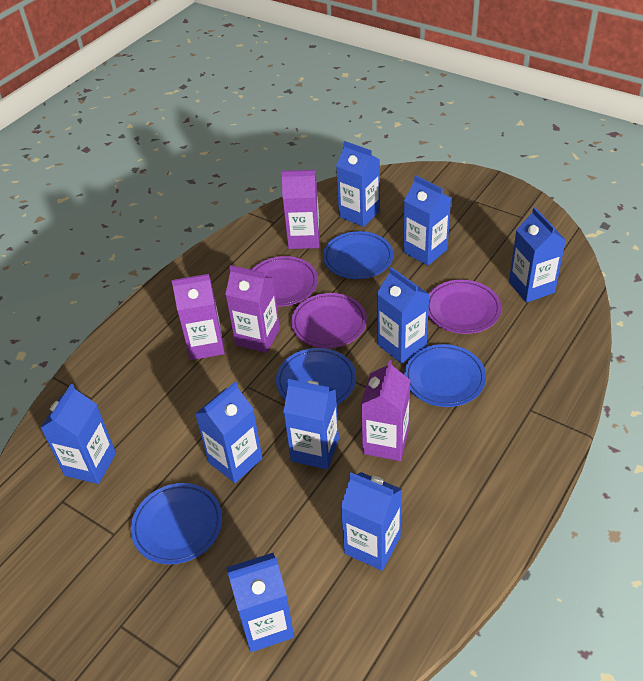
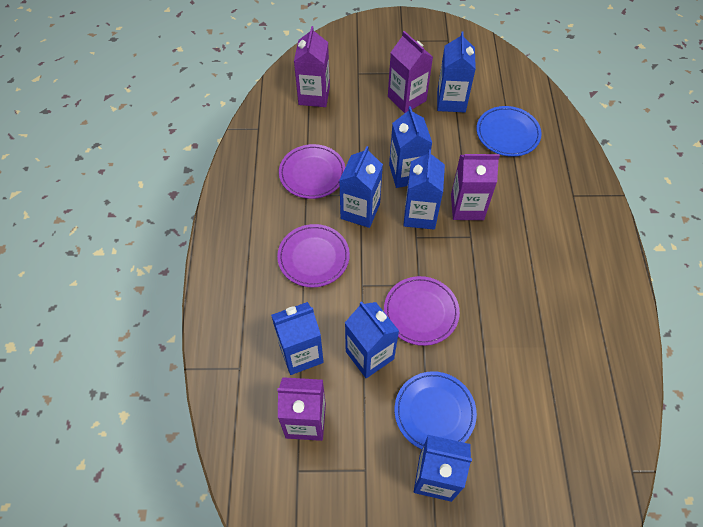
blue carton: 9 -> 7
blue plate: 4 -> 2

